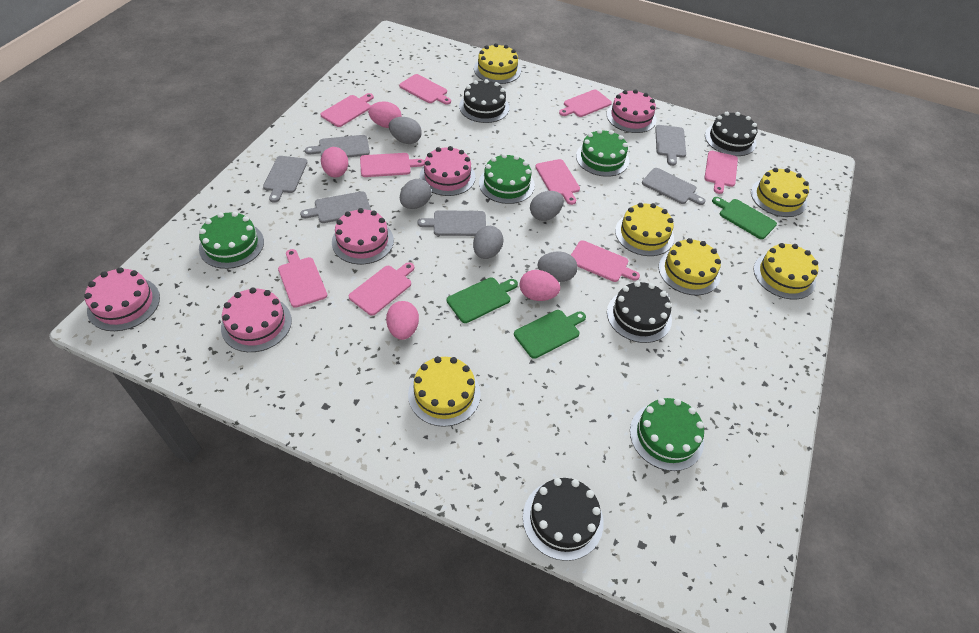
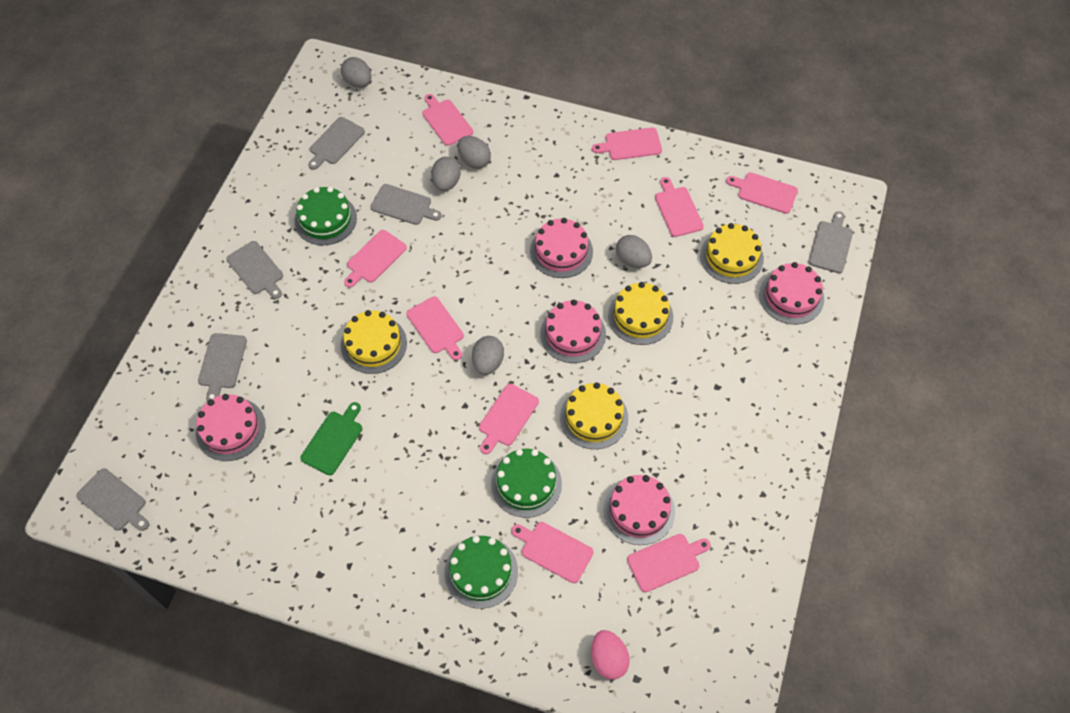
black cake: 4 -> 0
green cake: 4 -> 3
green cutting board: 3 -> 1
pink egg: 4 -> 1
yellow cake: 6 -> 4

